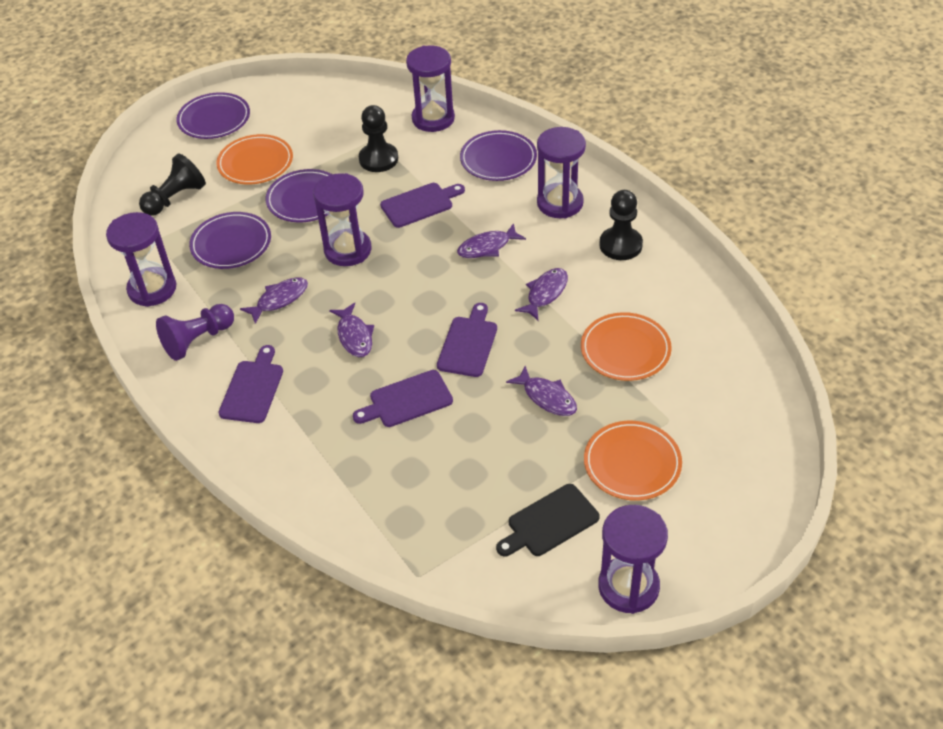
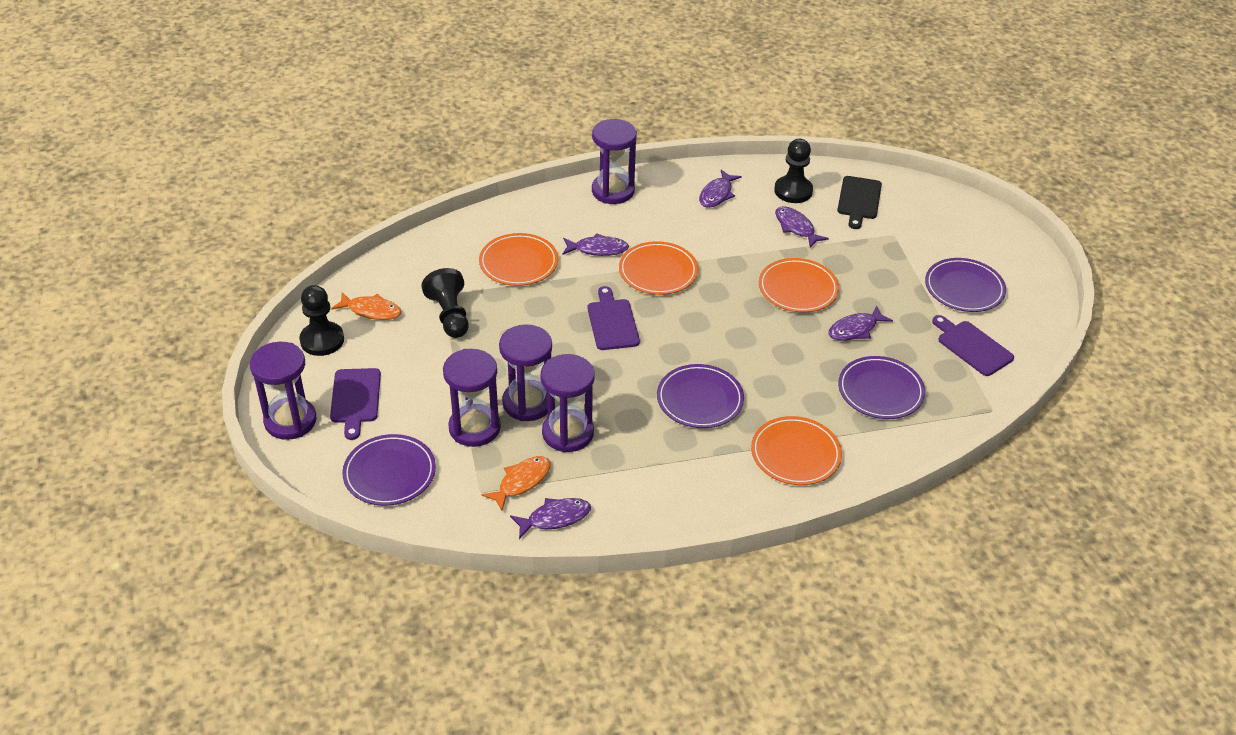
orange fish: 0 -> 2
orange plate: 3 -> 4
purple cutting board: 4 -> 3
purple pawn: 1 -> 0

